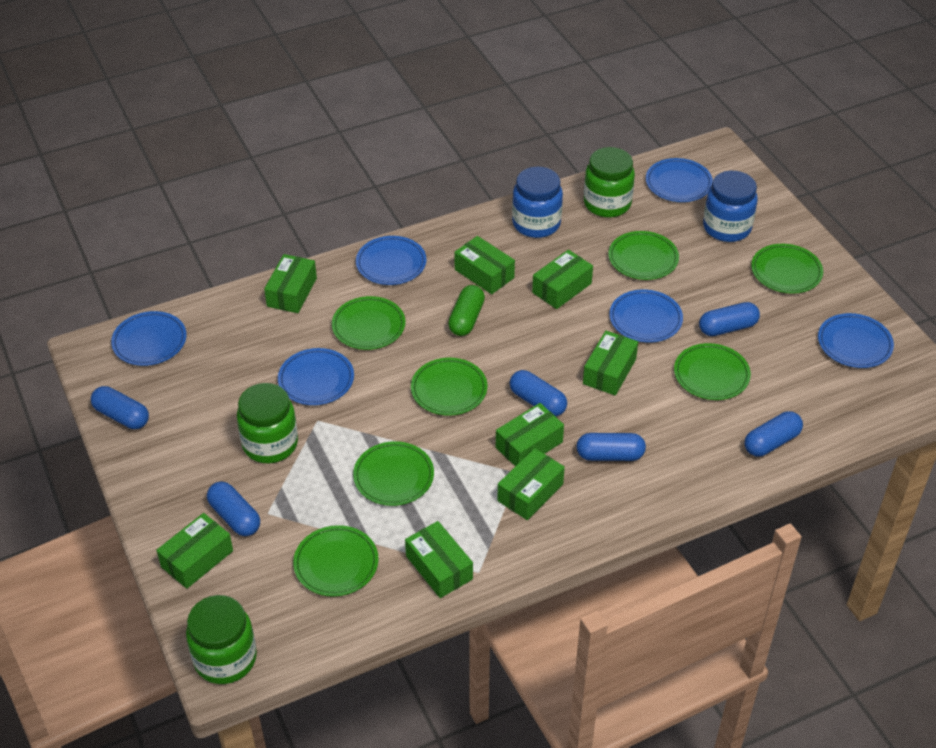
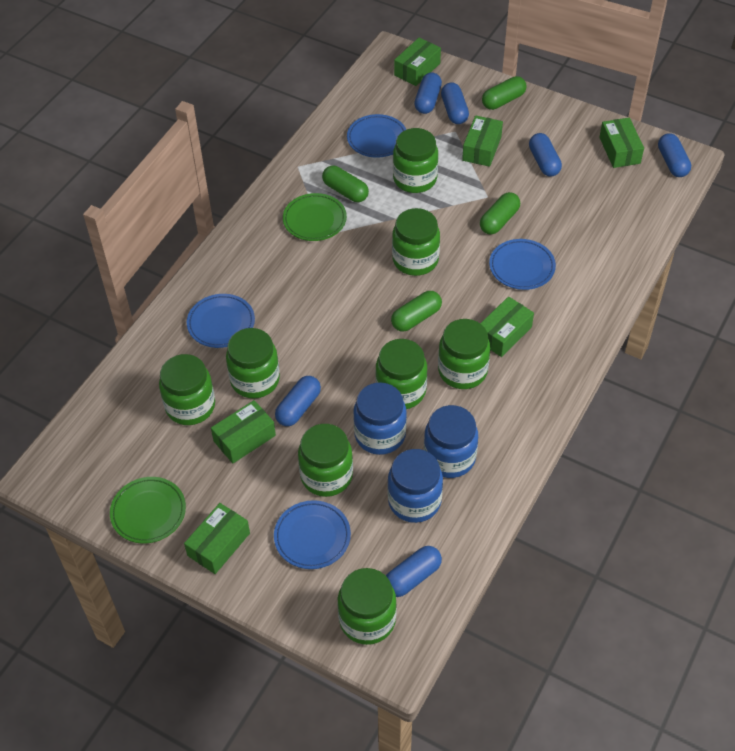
blue jar: 2 -> 3
blue plate: 6 -> 4
green box: 8 -> 6
green capsule: 1 -> 4
green jar: 3 -> 8
green plate: 7 -> 2

